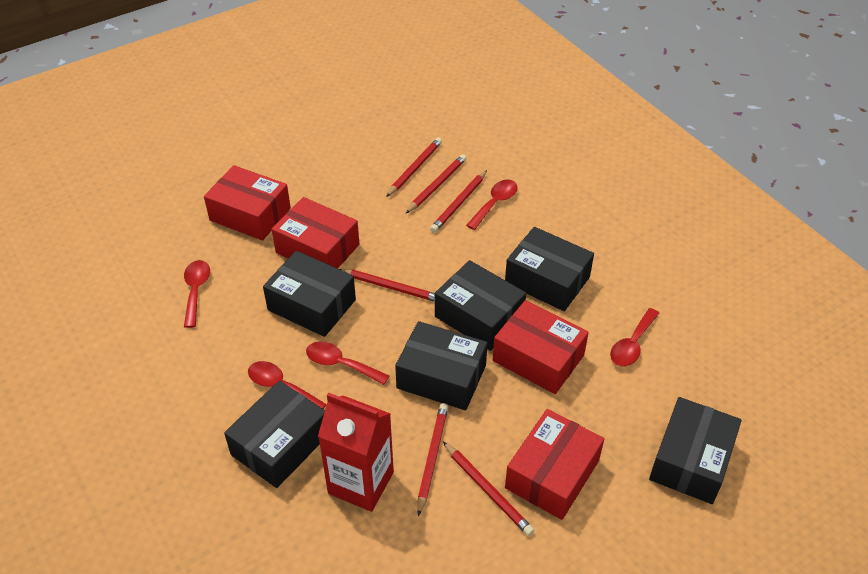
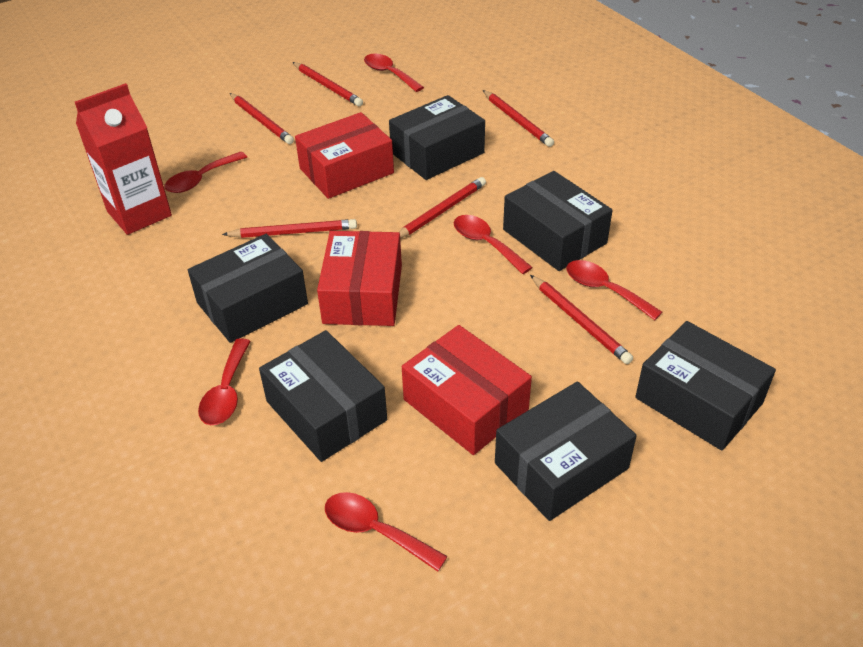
red box: 4 -> 3
red spoon: 5 -> 6

